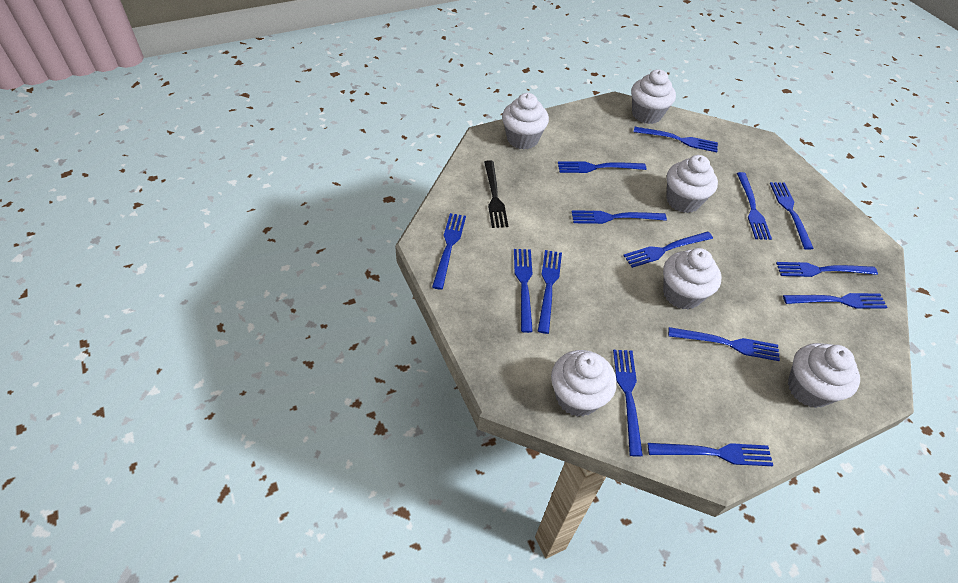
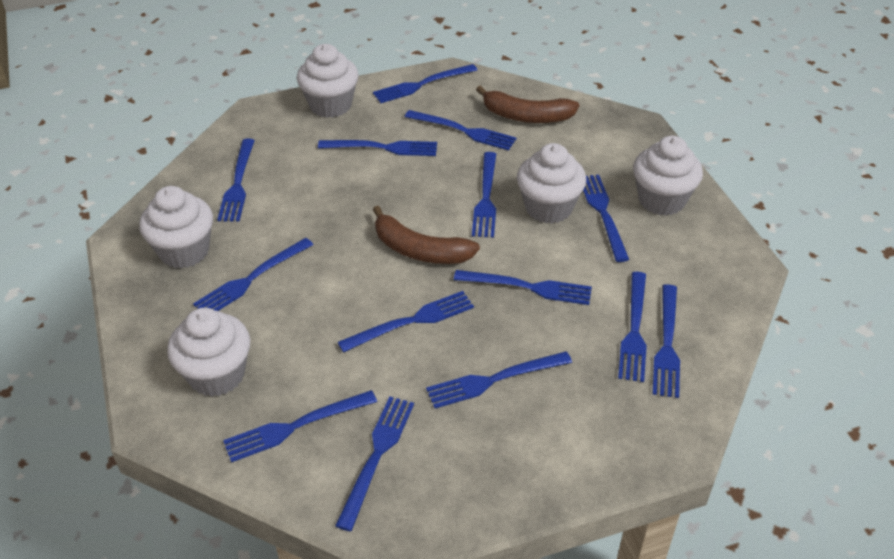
black fork: 1 -> 0
brown banana: 0 -> 2
white cupcake: 6 -> 5

